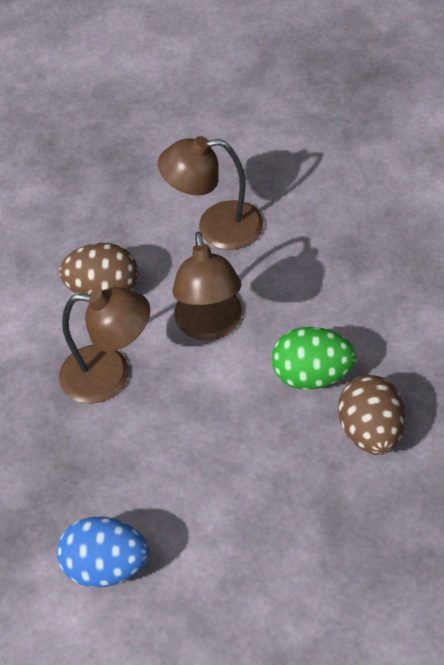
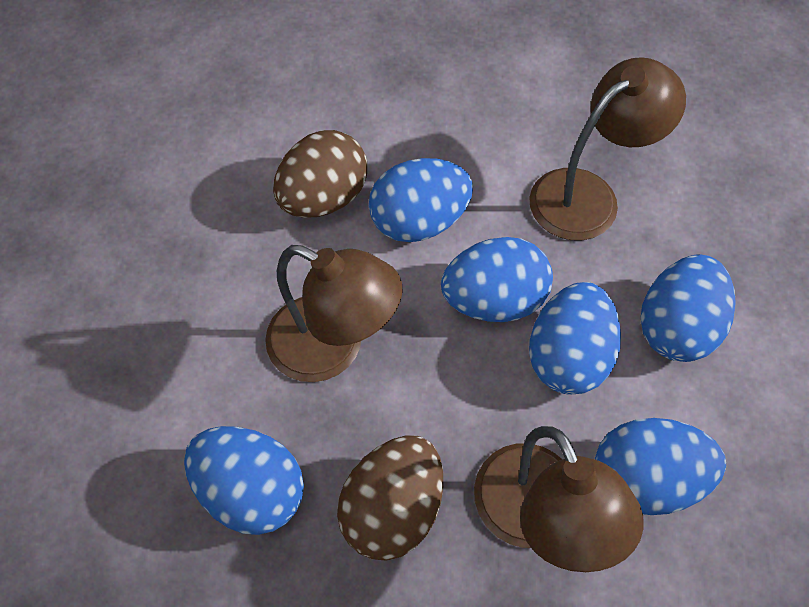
blue egg: 1 -> 6
green egg: 1 -> 0

